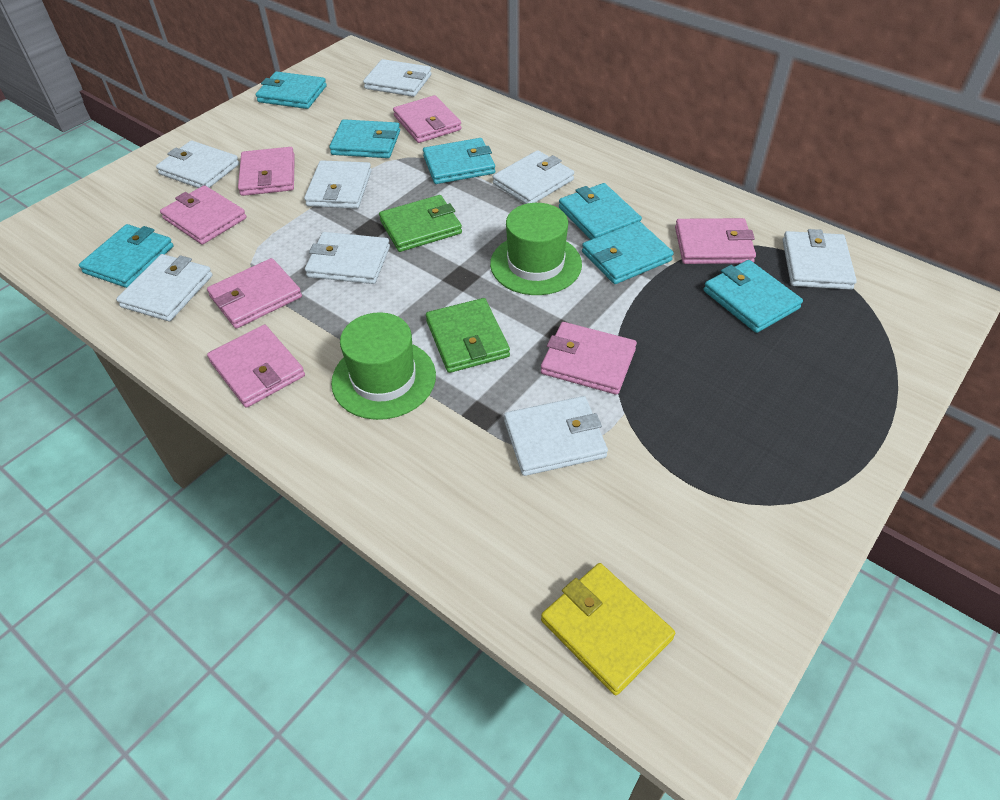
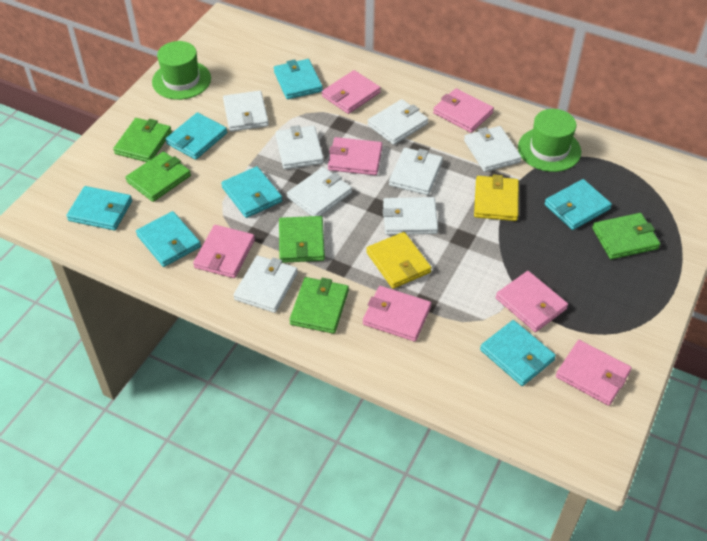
green wallet: 2 -> 5
yellow wallet: 1 -> 2

